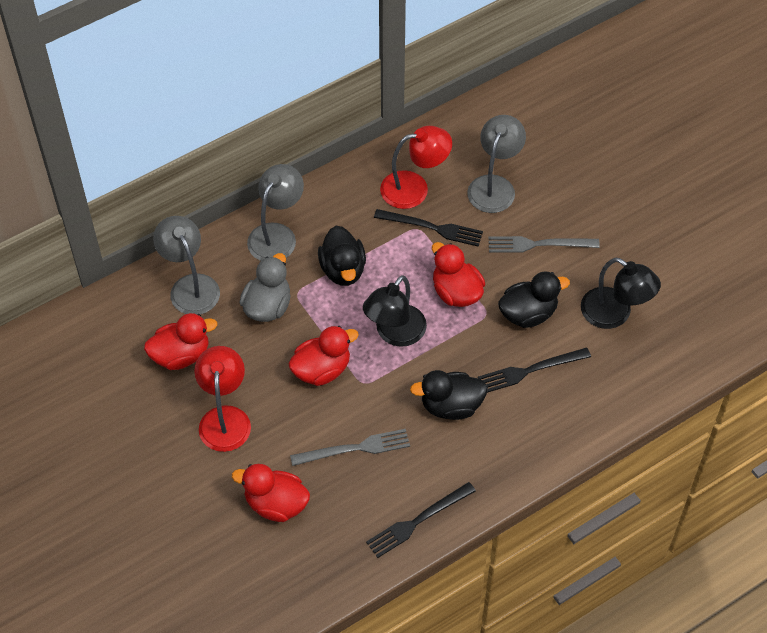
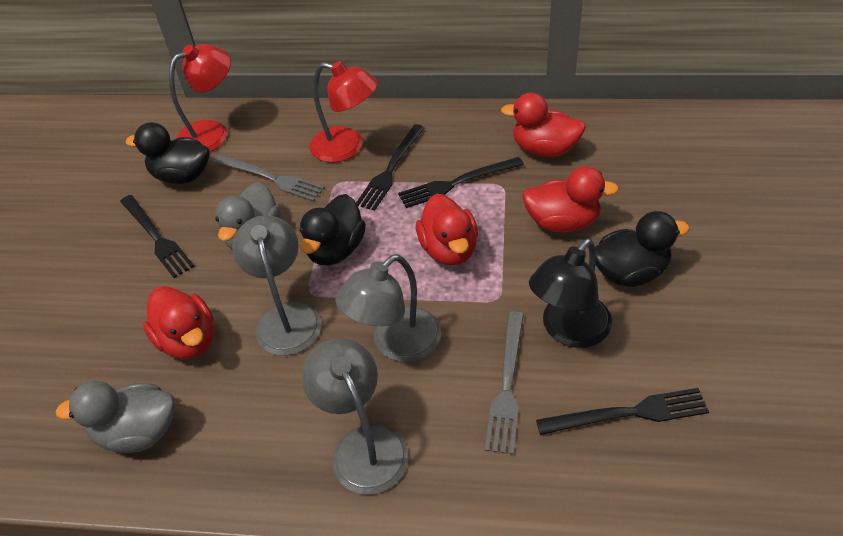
black fork: 3 -> 4
black lamp: 2 -> 1
grey duck: 1 -> 2

